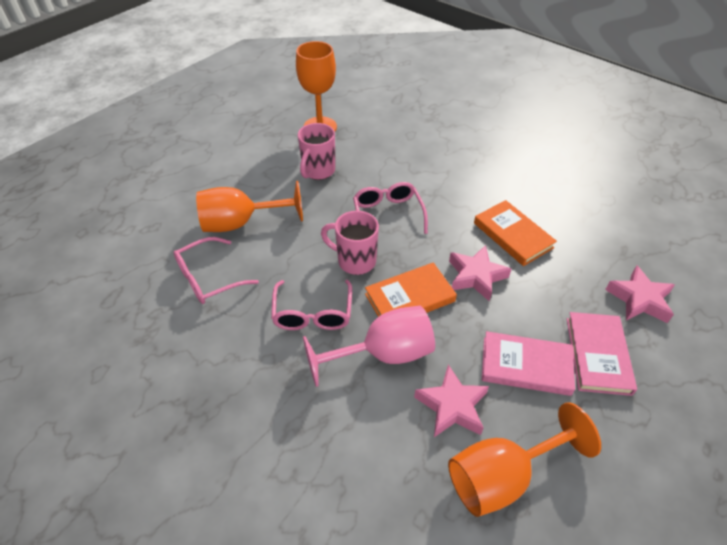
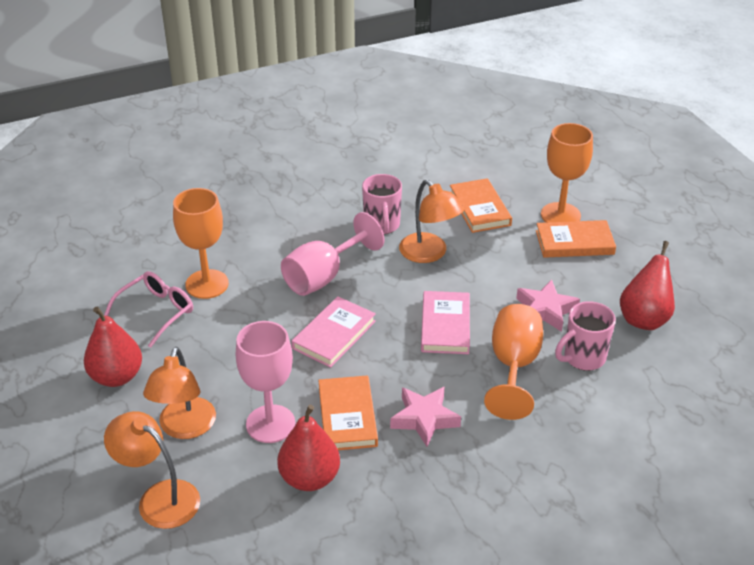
orange book: 2 -> 3
orange lamp: 0 -> 3
pink glasses: 3 -> 1
pink goblet: 1 -> 2
pink star: 3 -> 2
red pear: 0 -> 3

